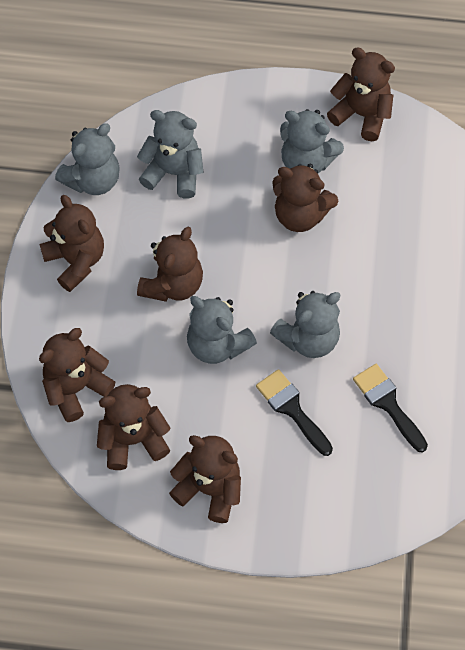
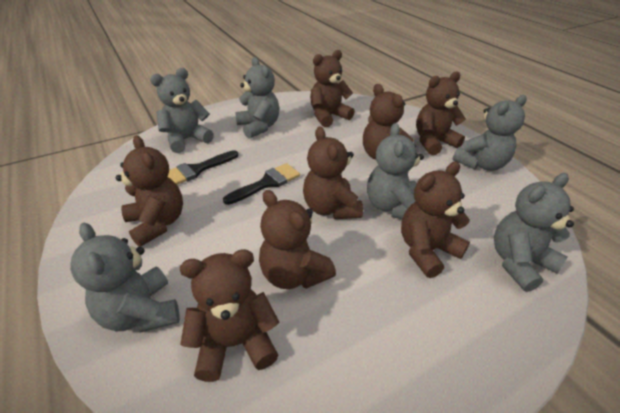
brown teddy bear: 7 -> 8
grey teddy bear: 5 -> 6

